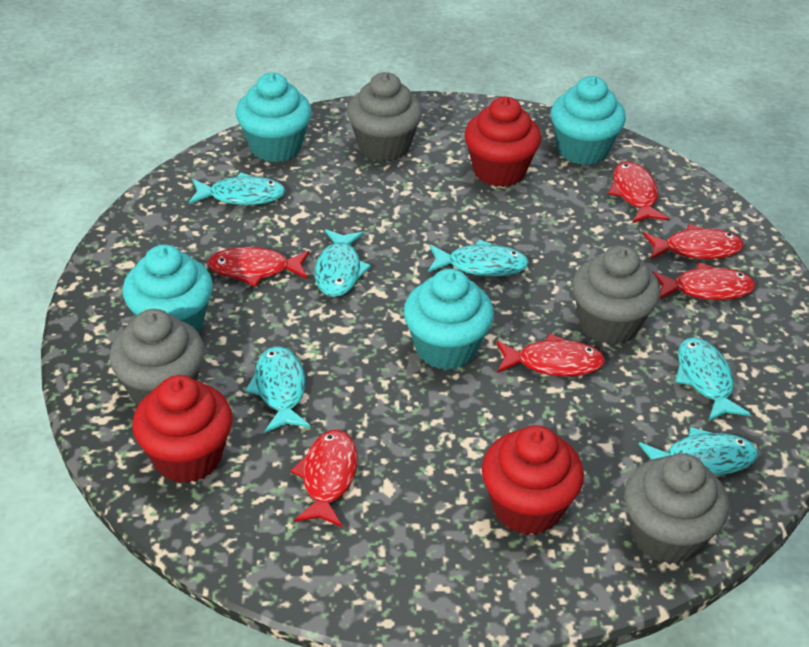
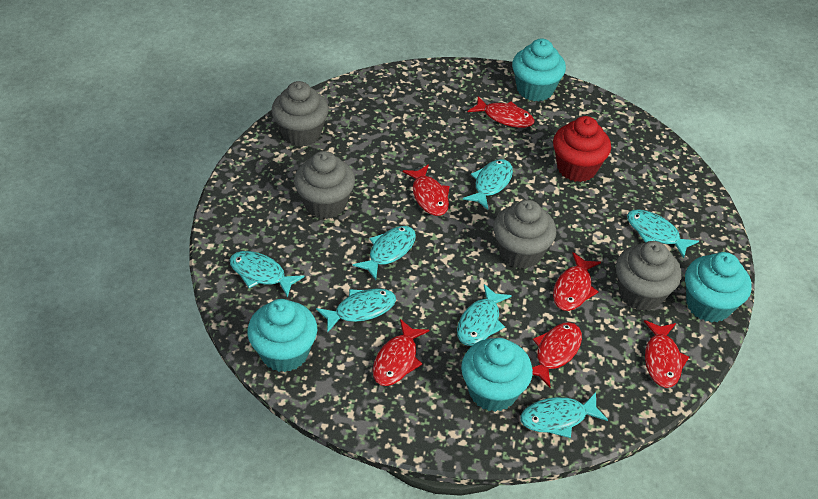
red cupcake: 3 -> 1
turquoise fish: 6 -> 7

